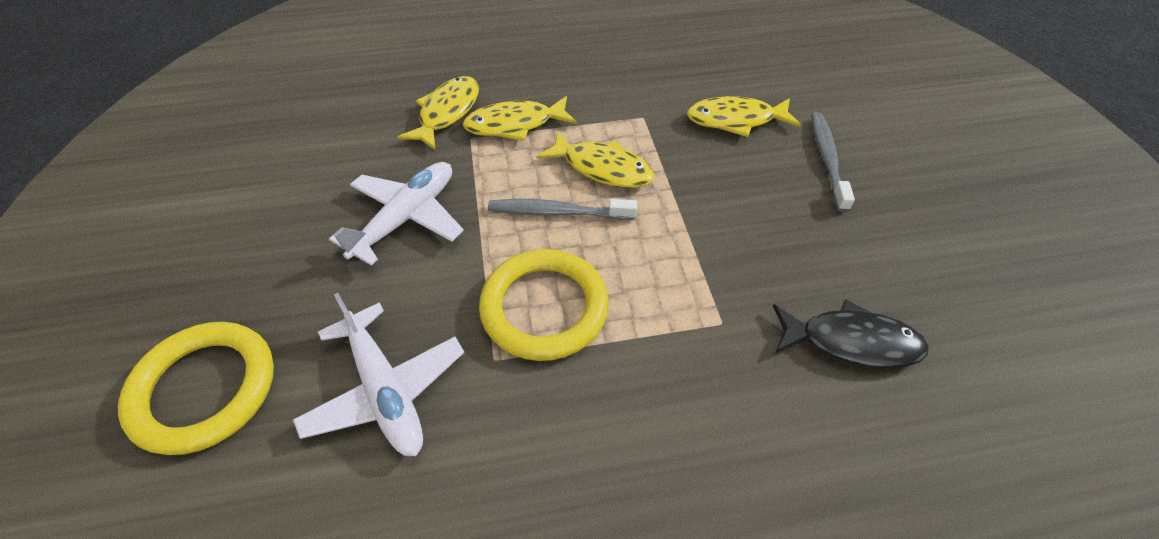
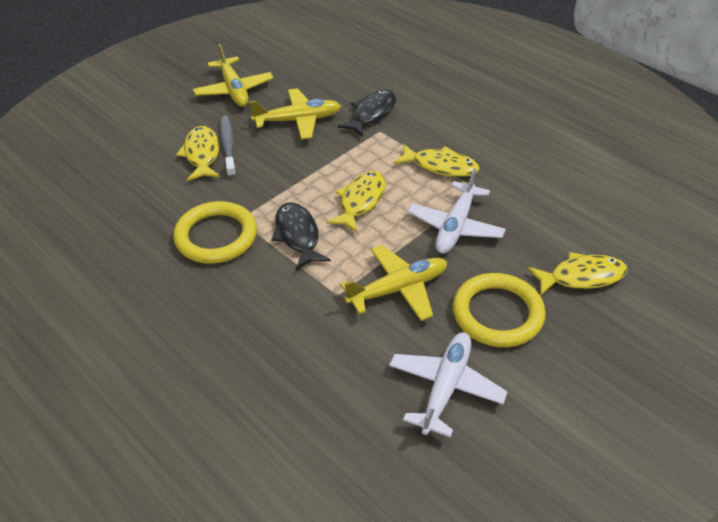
black fish: 1 -> 2
grey toothbrush: 2 -> 1
yellow plane: 0 -> 3

